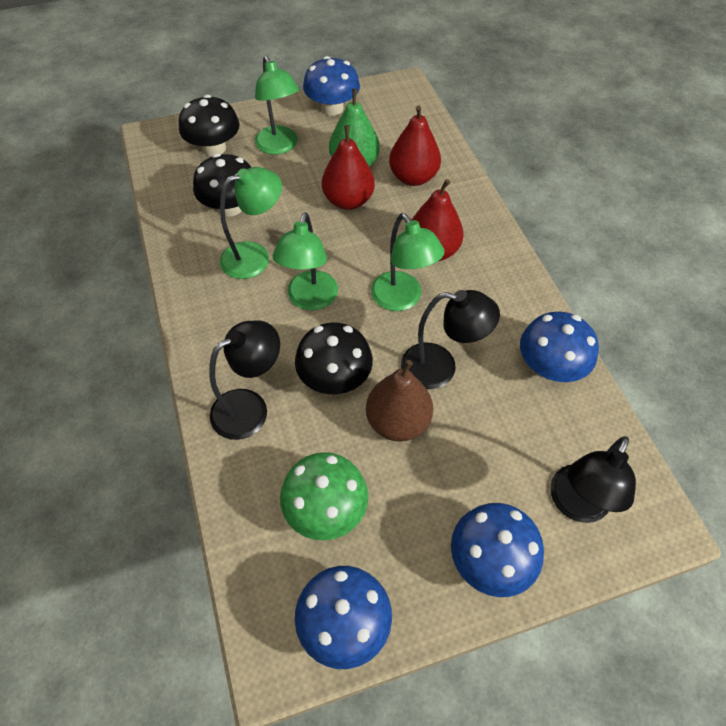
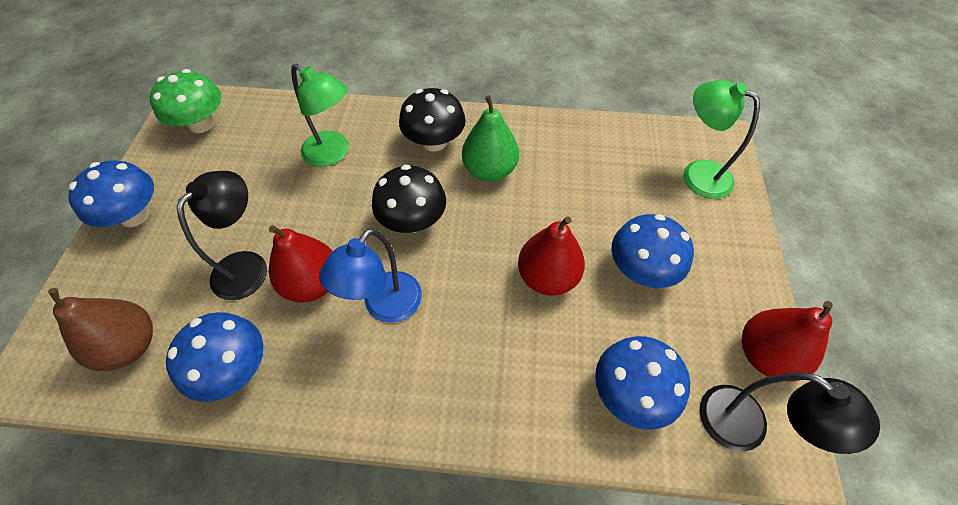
black lamp: 3 -> 2
black mushroom: 3 -> 2
blue lamp: 0 -> 1
green lamp: 4 -> 2

